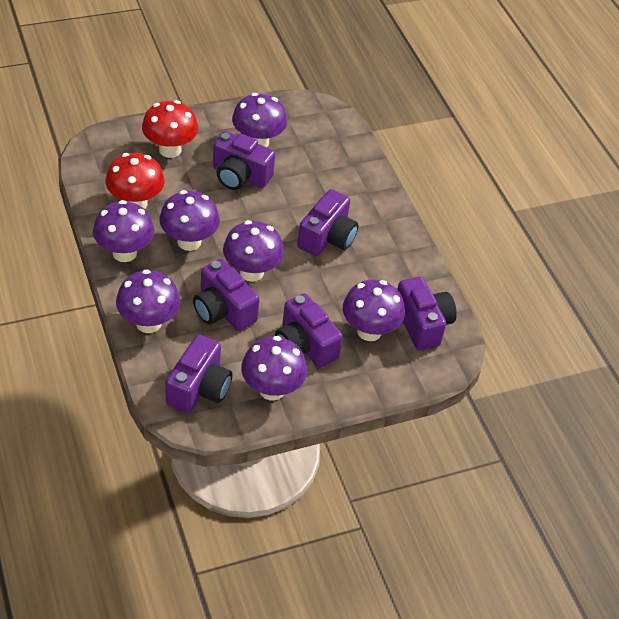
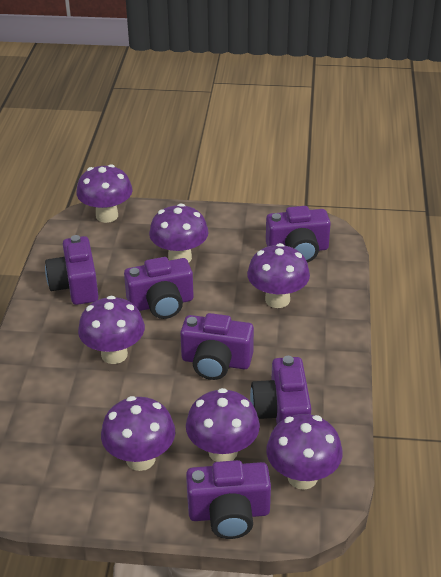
red mushroom: 2 -> 0

